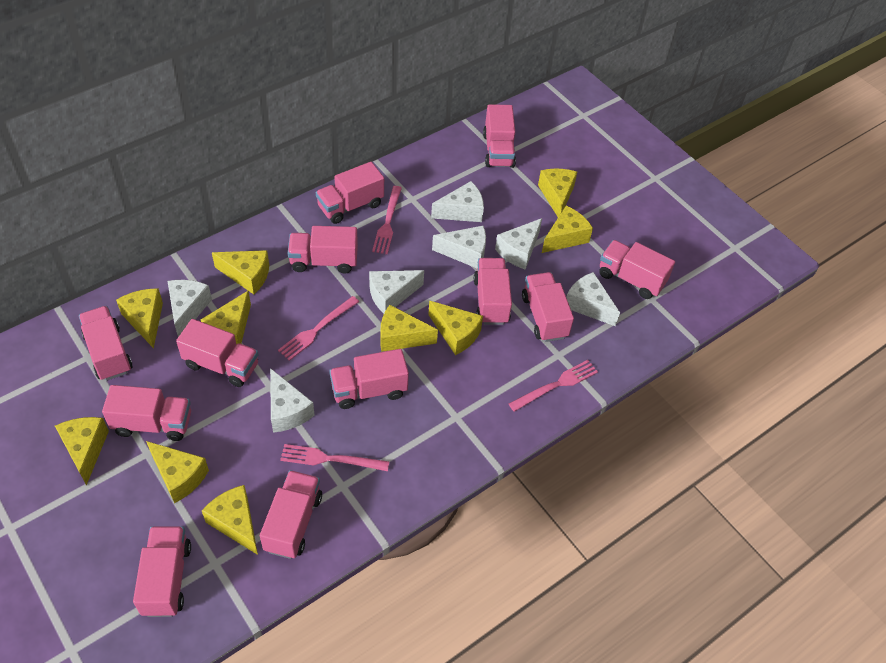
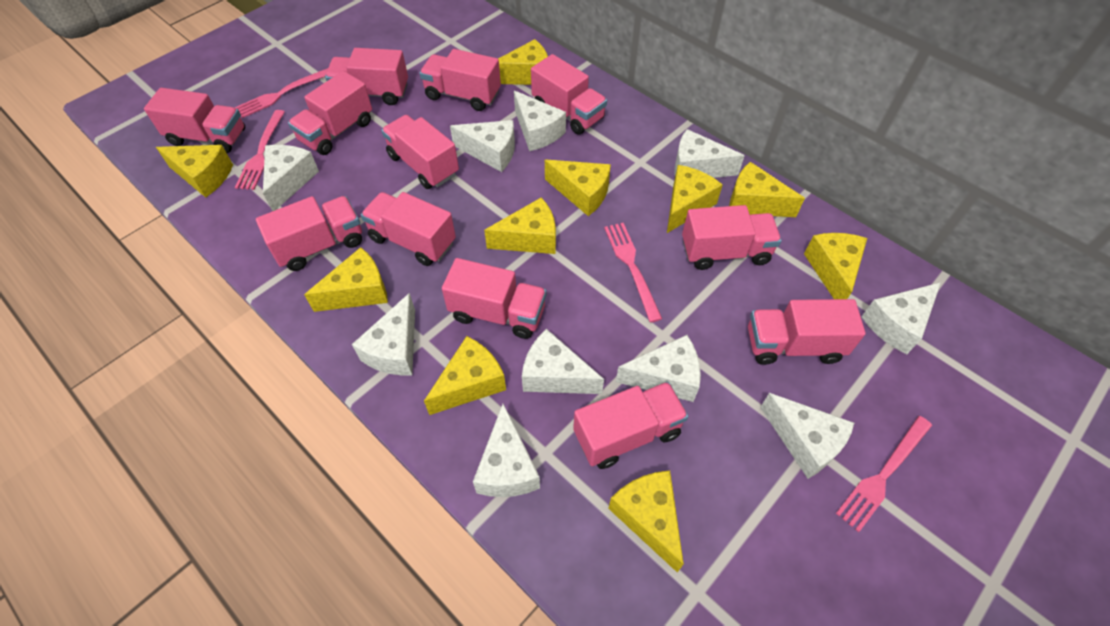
white cheese: 7 -> 10

